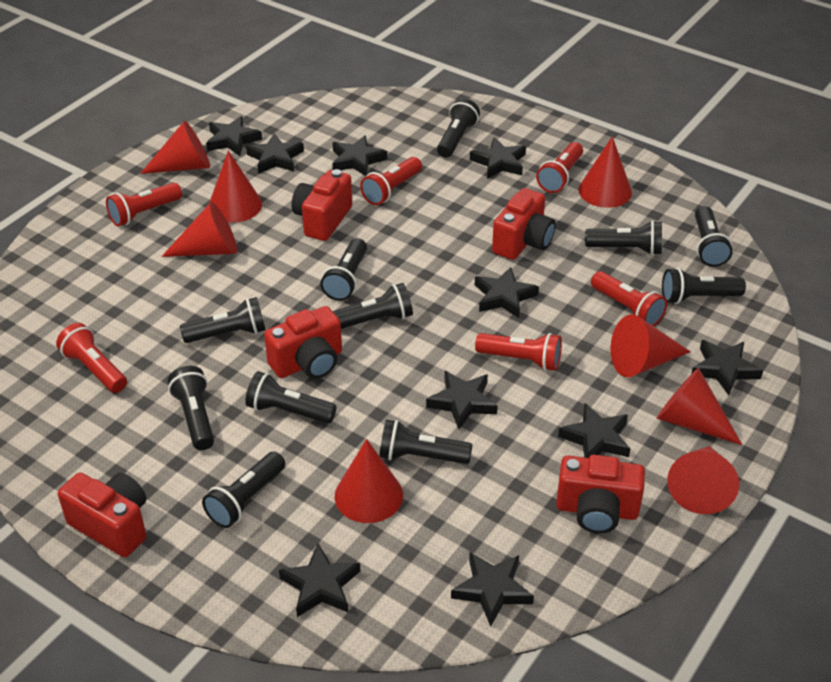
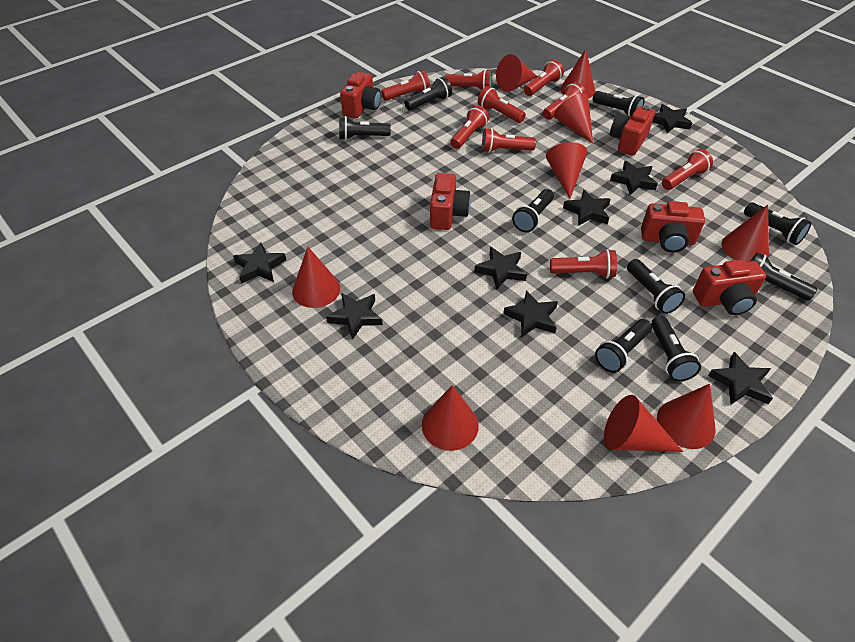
black flashlight: 11 -> 9
black star: 10 -> 8
red cone: 8 -> 9
red flashlight: 6 -> 9

